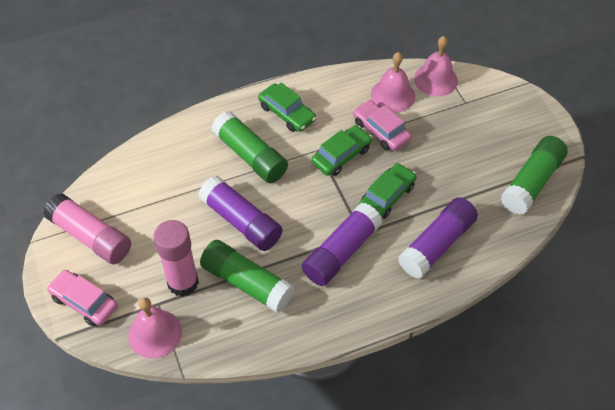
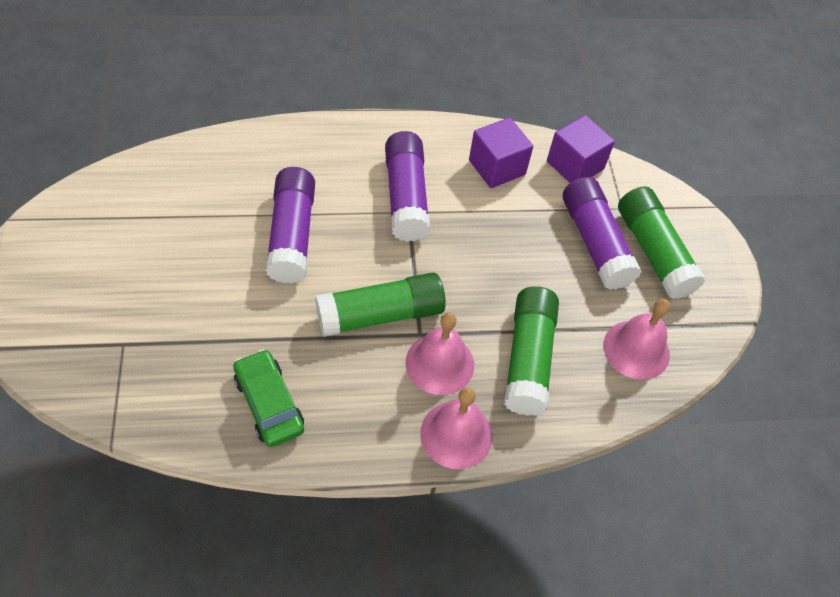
green car: 3 -> 1
pink car: 2 -> 0
pink glue stick: 2 -> 0
purple cube: 0 -> 2

